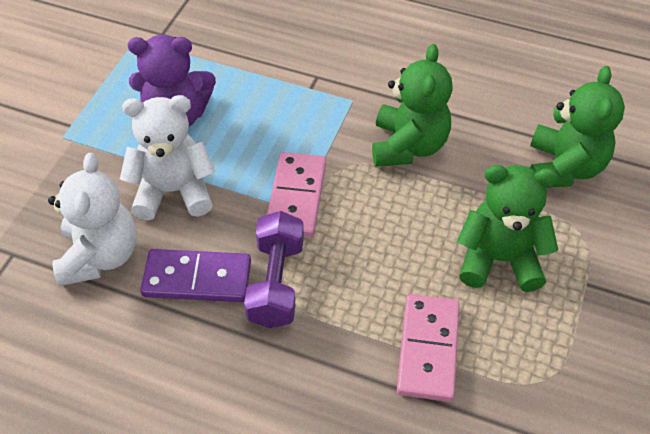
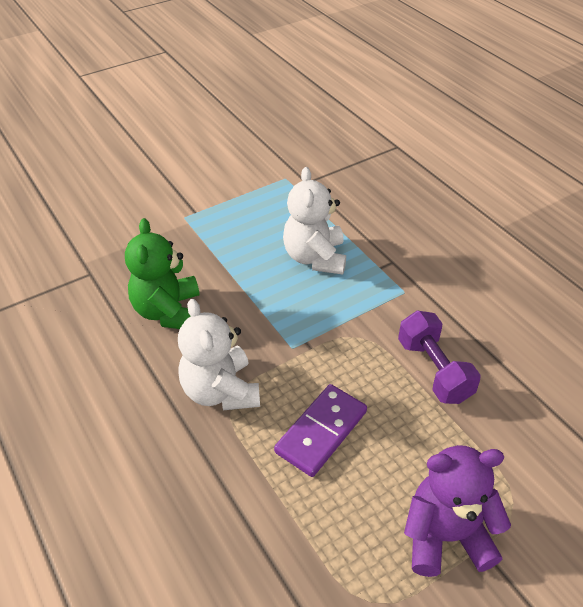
green teddy bear: 3 -> 1
pink domino: 2 -> 0

